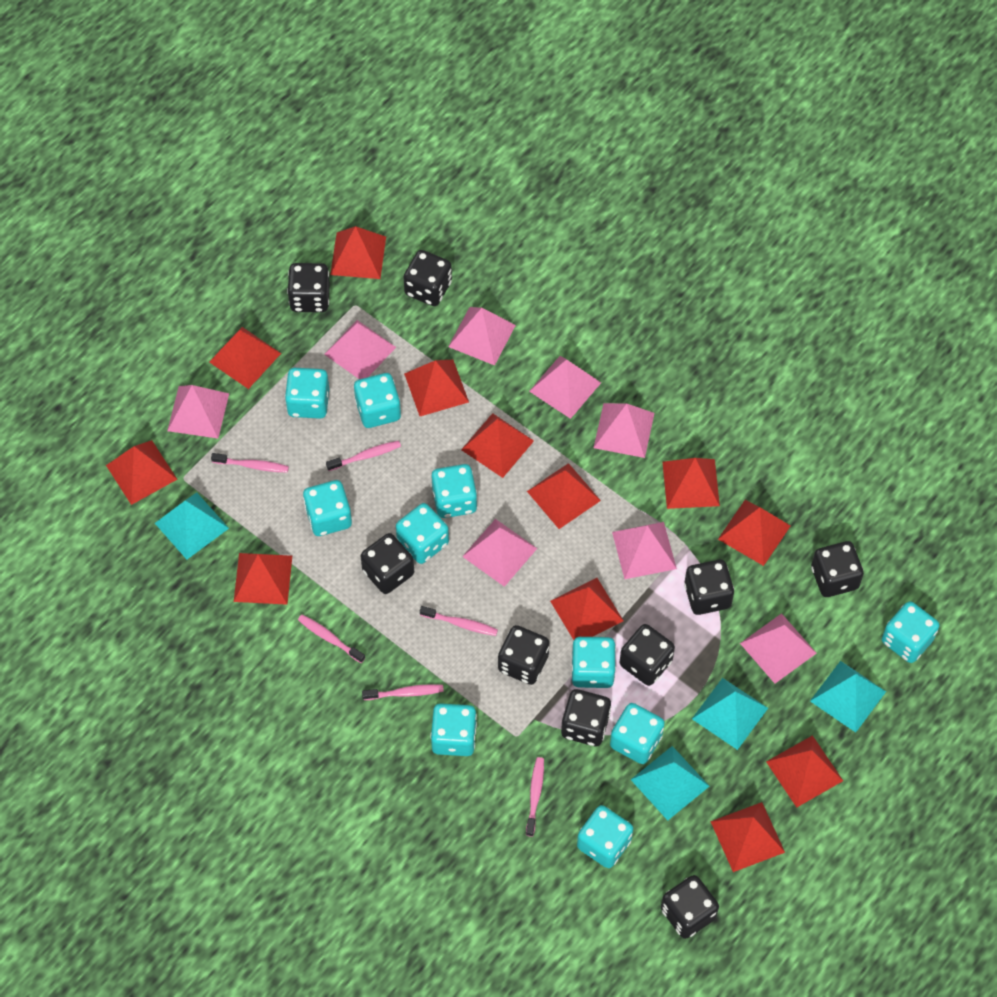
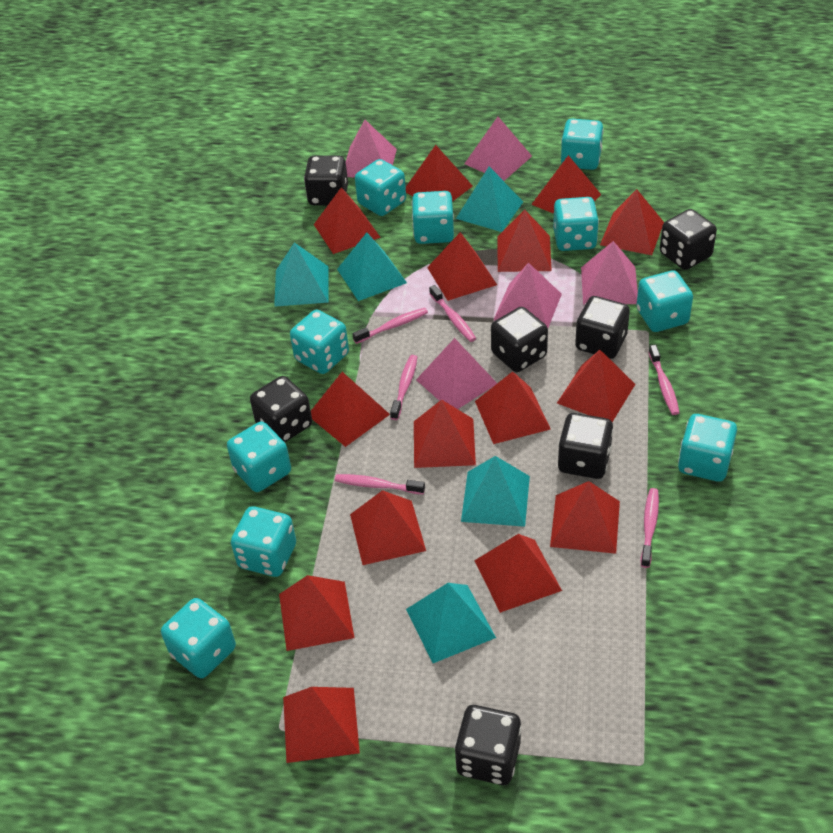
black dice: 9 -> 7
pink pyramid: 8 -> 5
red pyramid: 12 -> 15
turquoise pyramid: 4 -> 5

